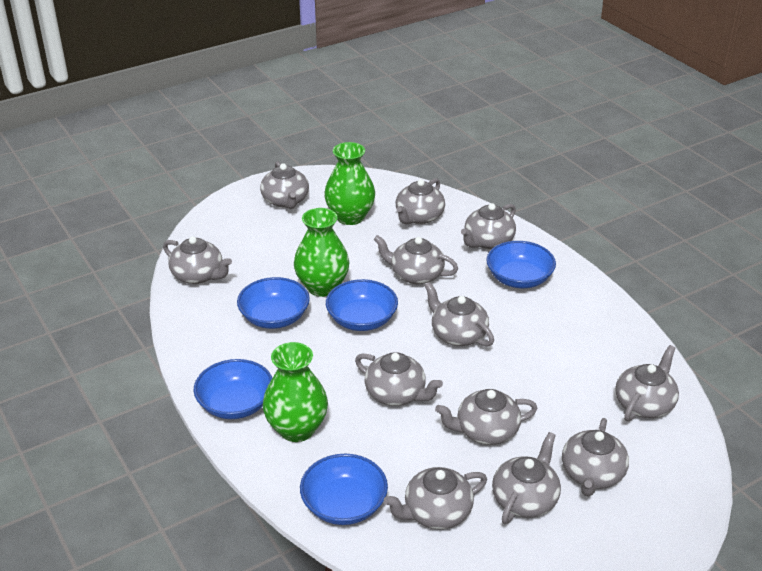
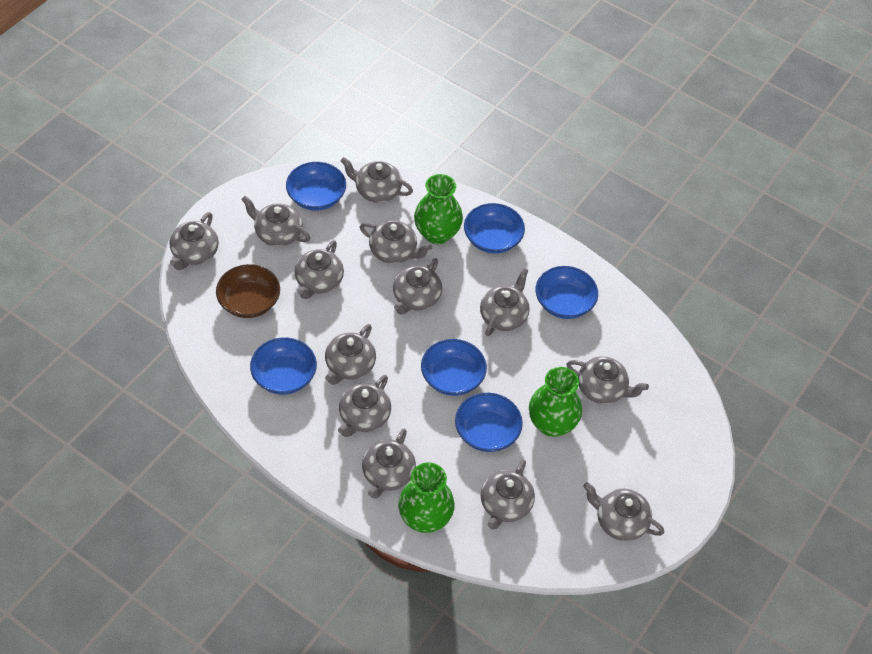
blue bowl: 5 -> 6
brown bowl: 0 -> 1
grey teapot: 12 -> 13

